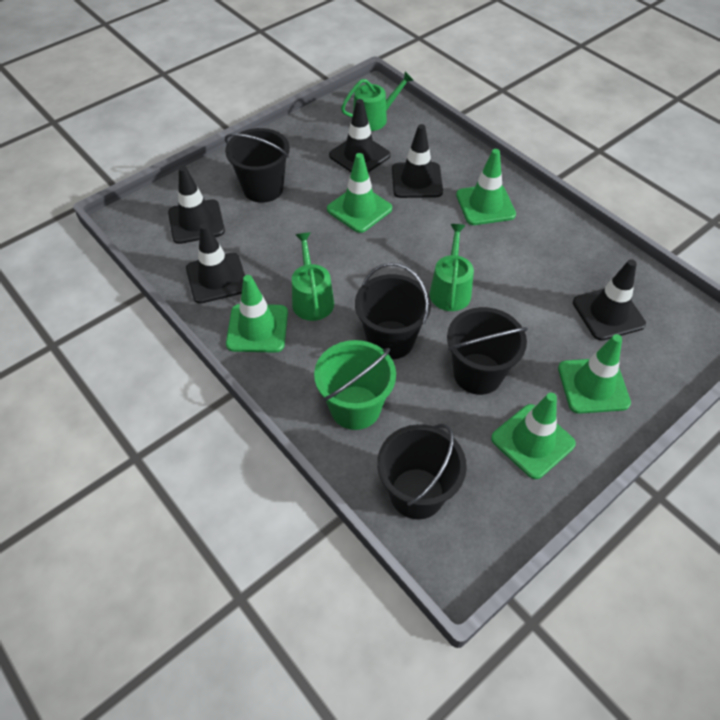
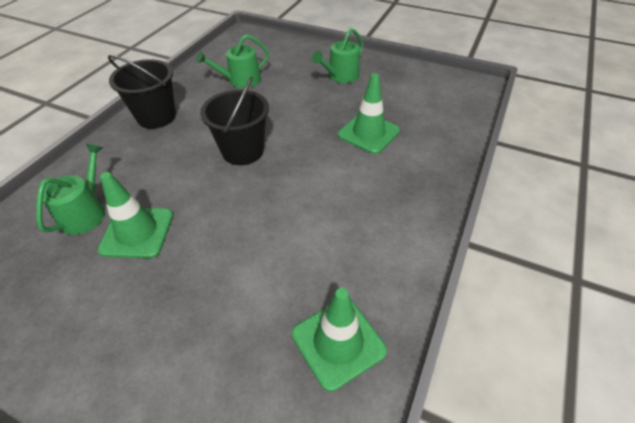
black bucket: 4 -> 2
black traffic cone: 5 -> 0
green bucket: 1 -> 0
green traffic cone: 5 -> 3

